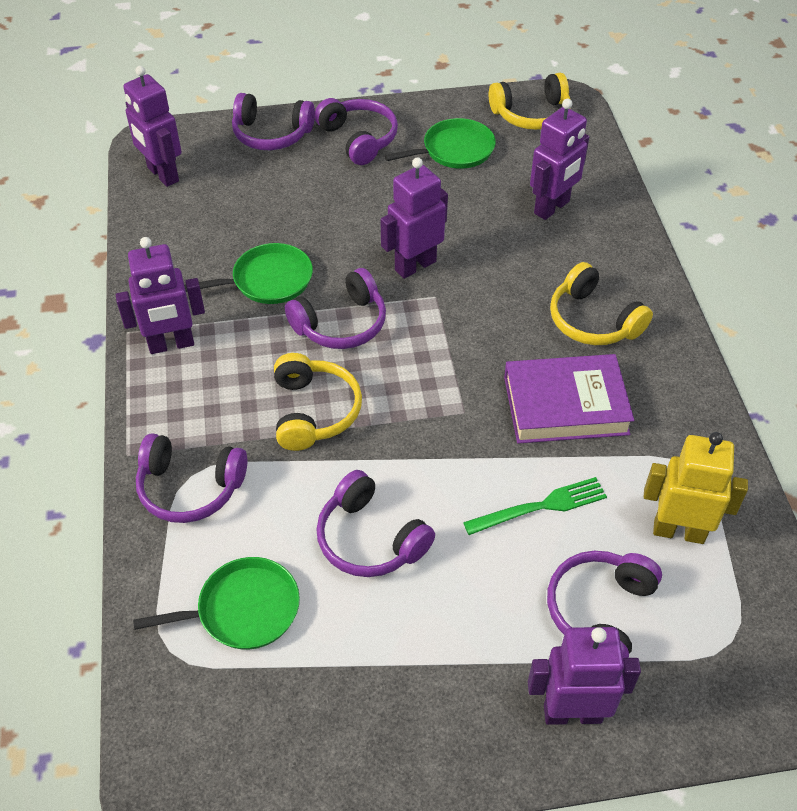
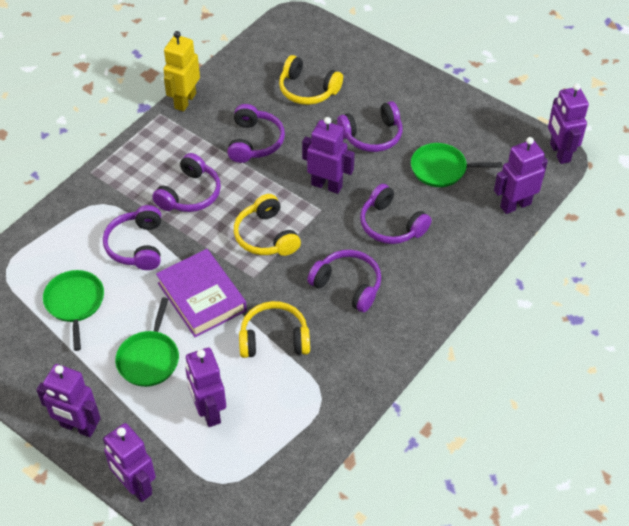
green fork: 1 -> 0
purple robot: 5 -> 6

